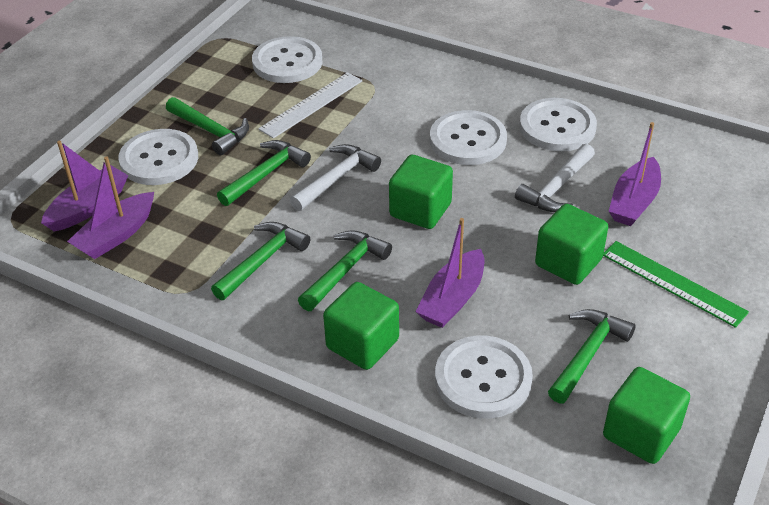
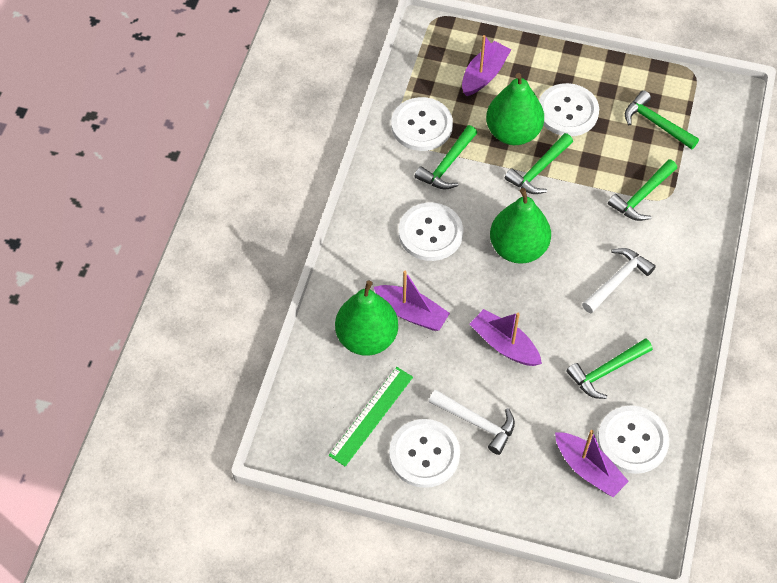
green cube: 4 -> 0
green pear: 0 -> 3
white ruler: 1 -> 0

